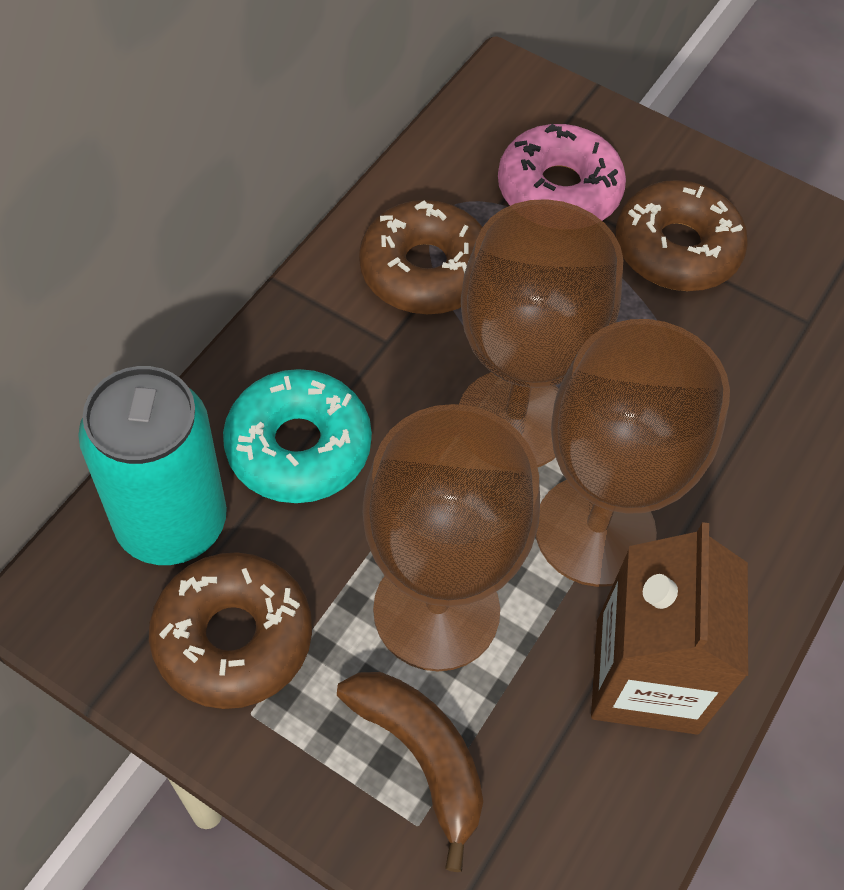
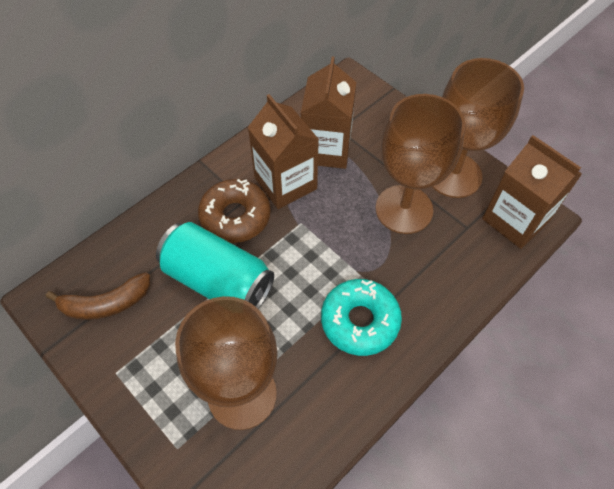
brown carton: 1 -> 3
brown donut: 3 -> 1
pink donut: 1 -> 0

